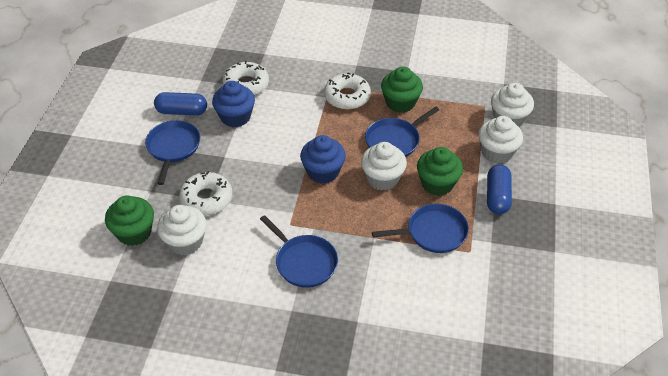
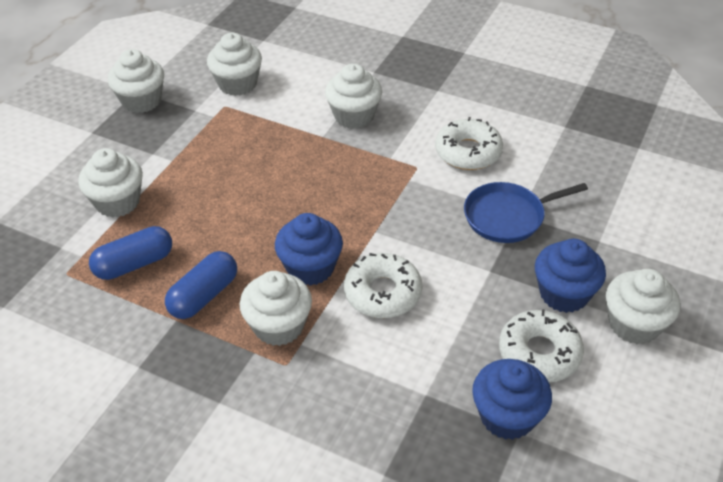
blue cupcake: 2 -> 3
blue pan: 4 -> 1
green cupcake: 3 -> 0
white cupcake: 4 -> 6

